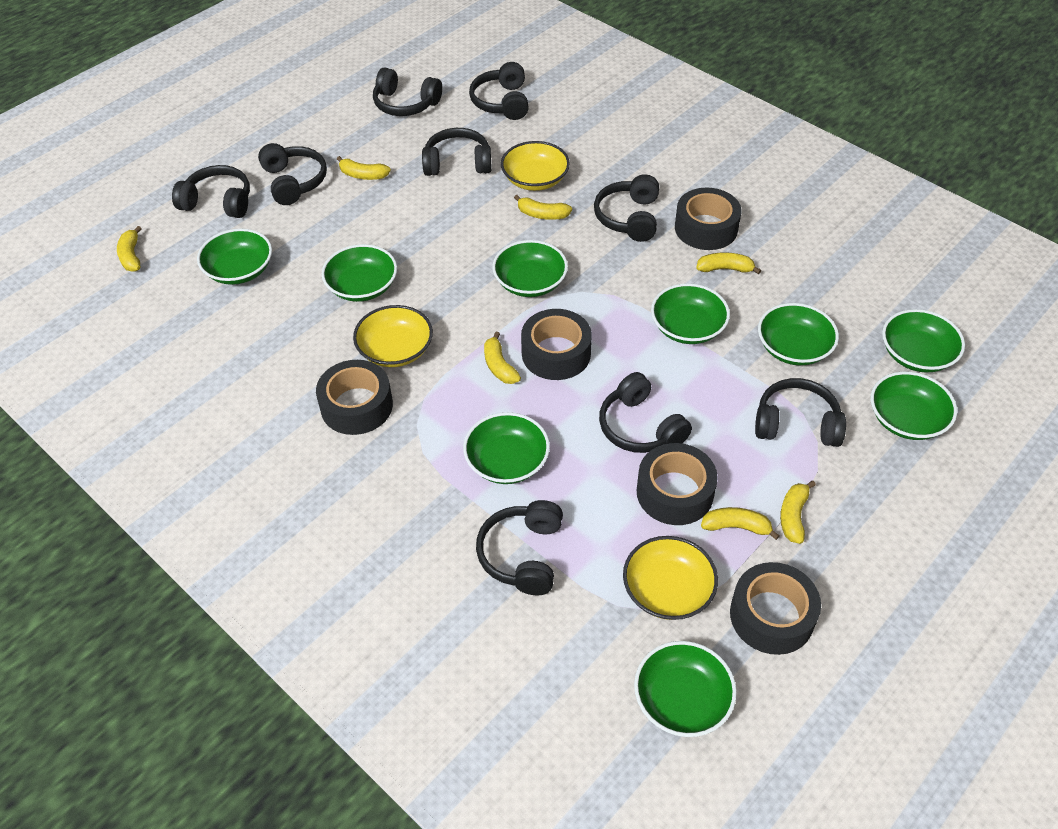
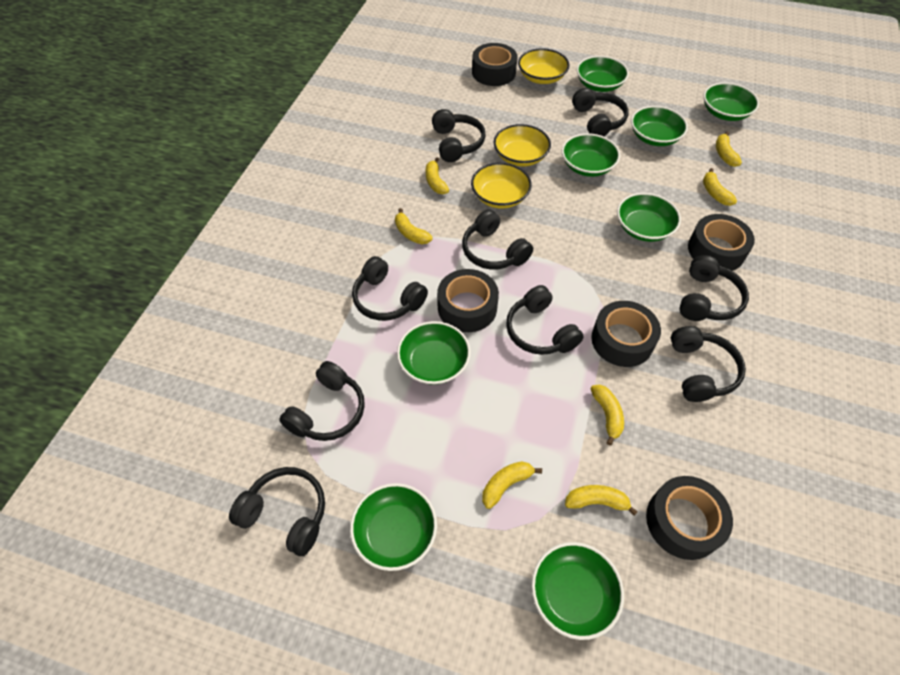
green bowl: 9 -> 8

